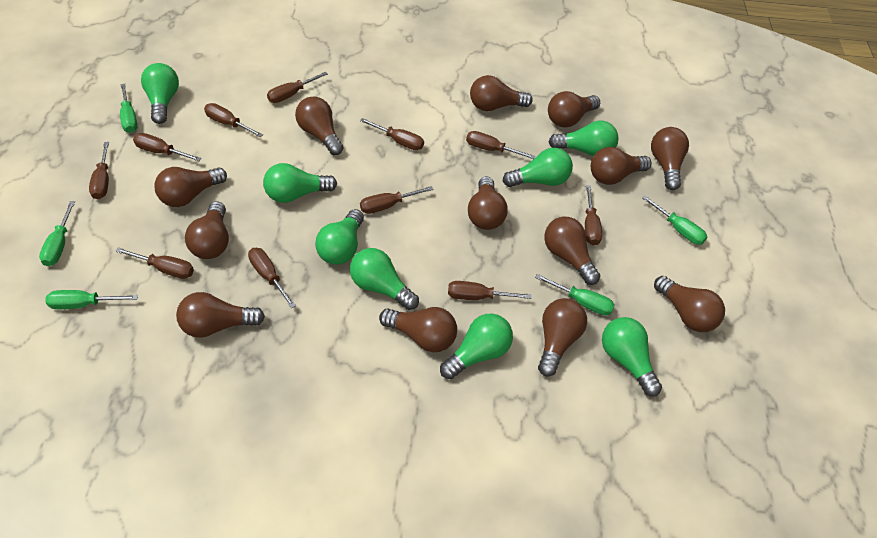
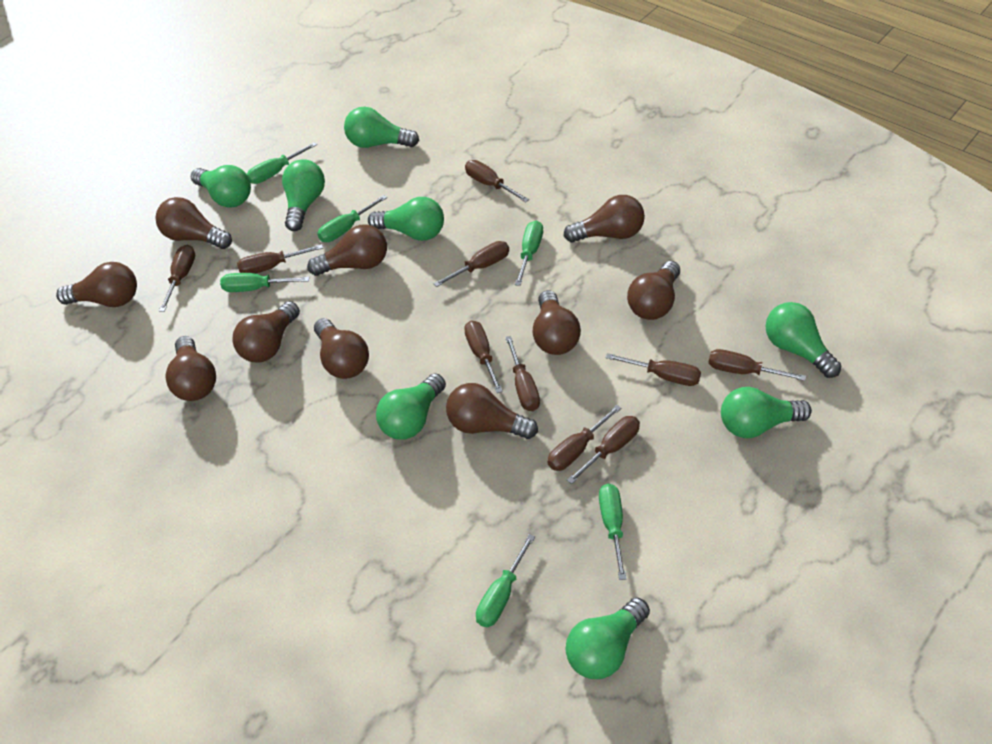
brown light bulb: 13 -> 10
brown screwdriver: 11 -> 10
green screwdriver: 5 -> 6

